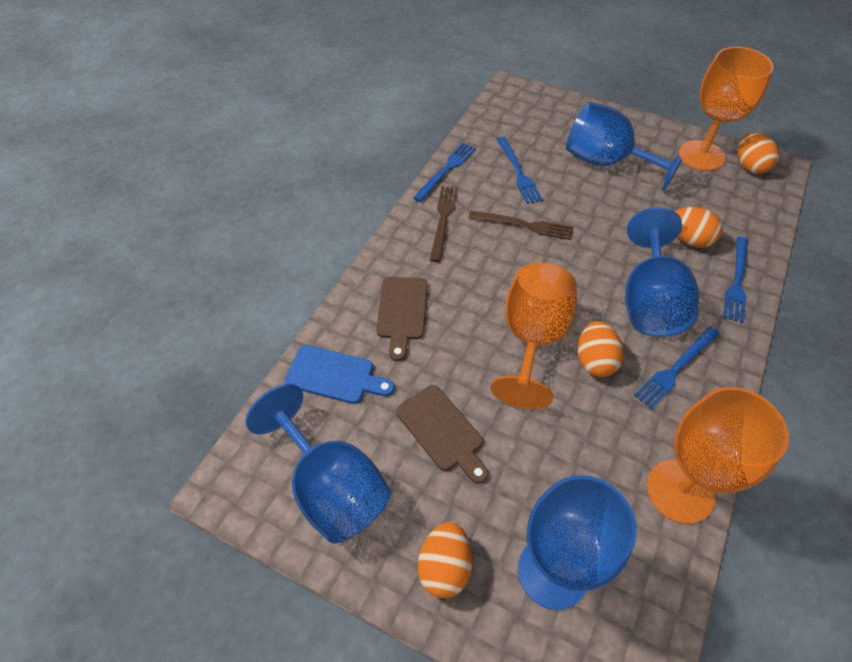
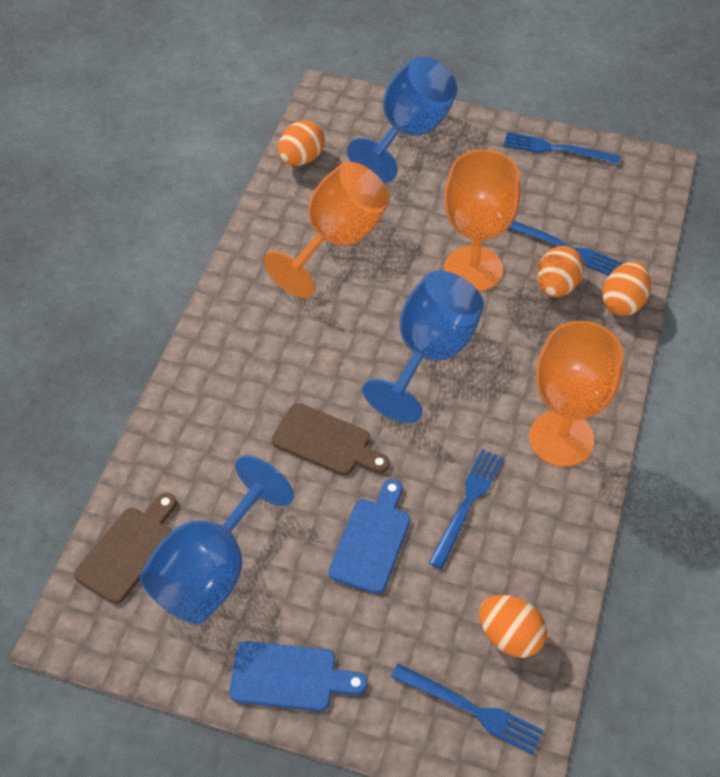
blue cutting board: 1 -> 2
blue goblet: 4 -> 3
brown fork: 2 -> 0

